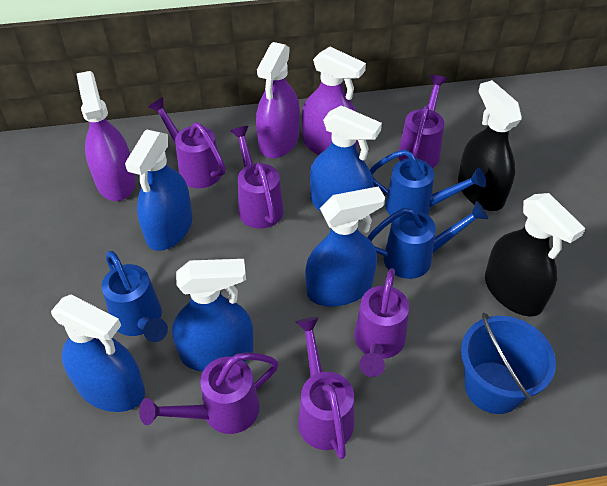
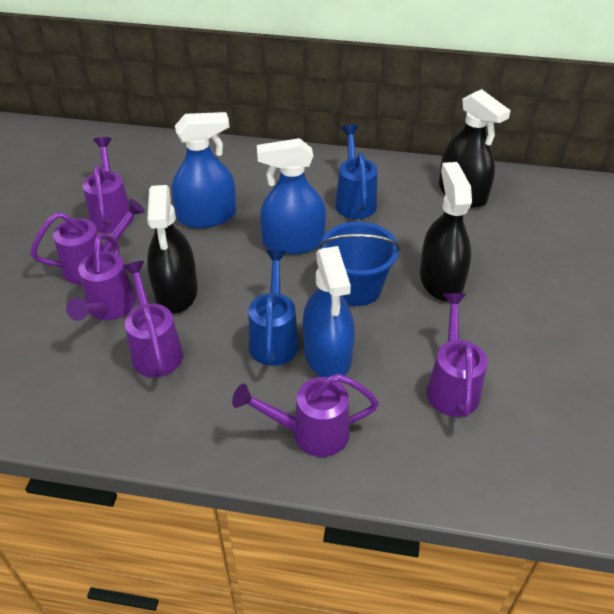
black spray bottle: 2 -> 3
blue spray bottle: 5 -> 3
blue watering can: 3 -> 2
purple spray bottle: 3 -> 0

